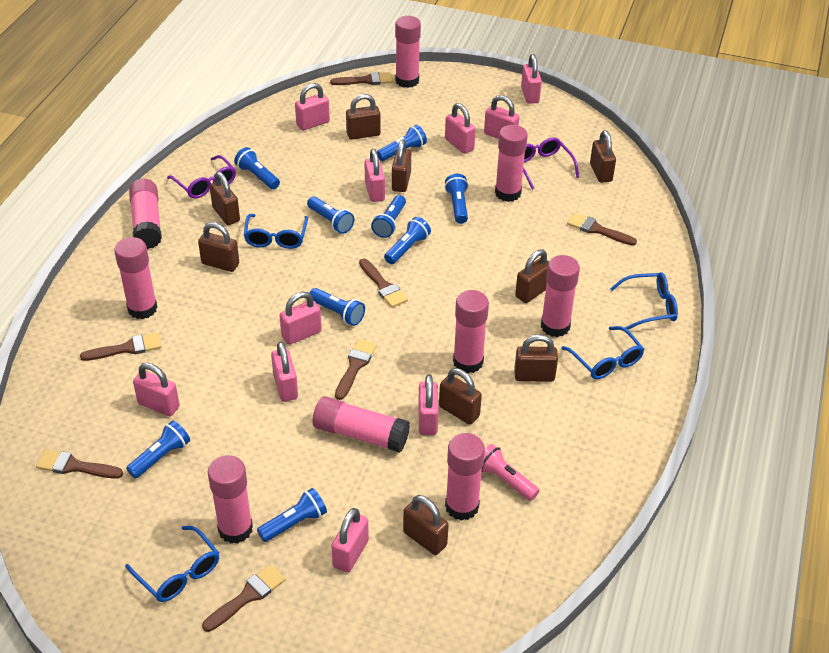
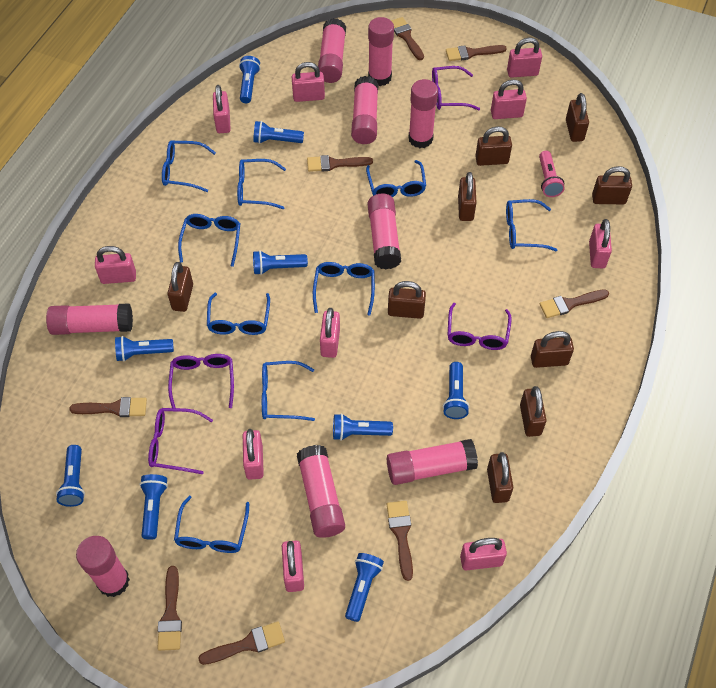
blue glasses: 4 -> 9
brown brush: 7 -> 8
purple glasses: 2 -> 4

